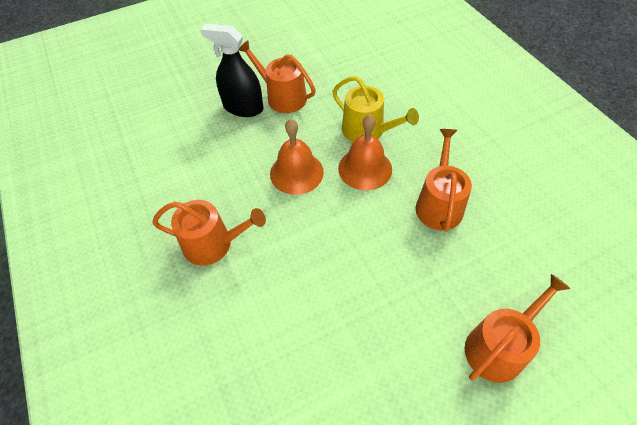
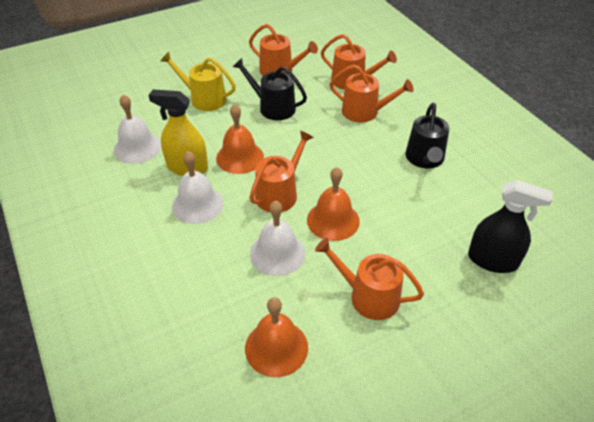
black watering can: 0 -> 2
orange bell: 2 -> 3
orange watering can: 4 -> 5
white bell: 0 -> 3
yellow spray bottle: 0 -> 1

